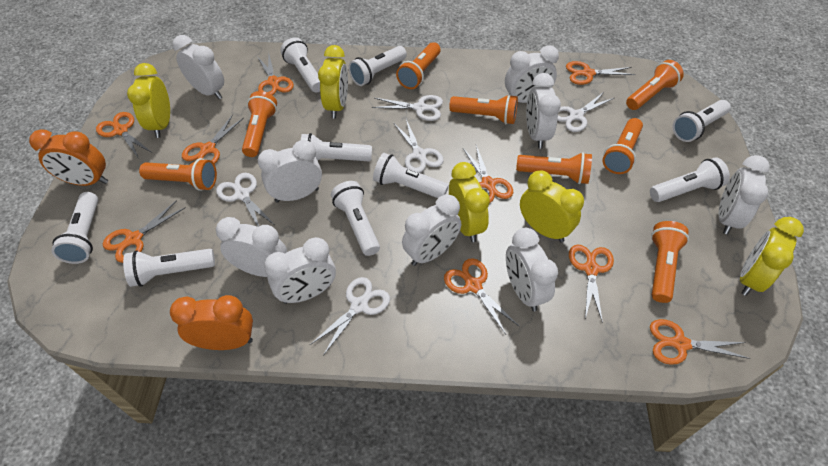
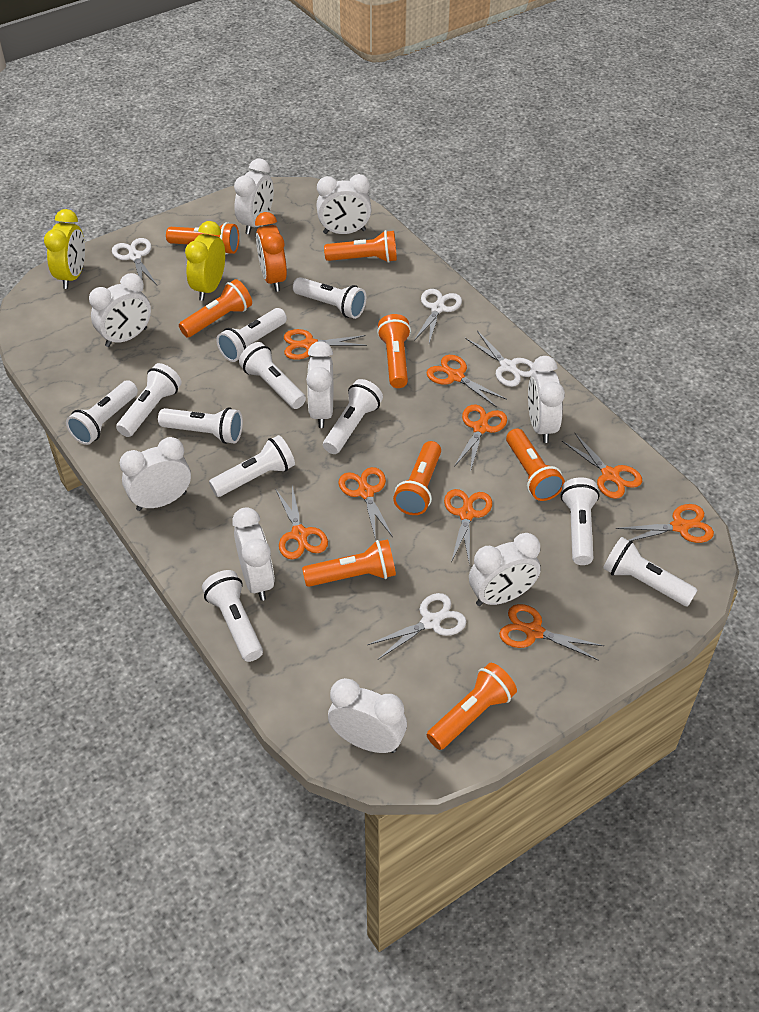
orange clock: 2 -> 1
white flashlight: 9 -> 11
white scissors: 5 -> 4
yellow clock: 5 -> 2

